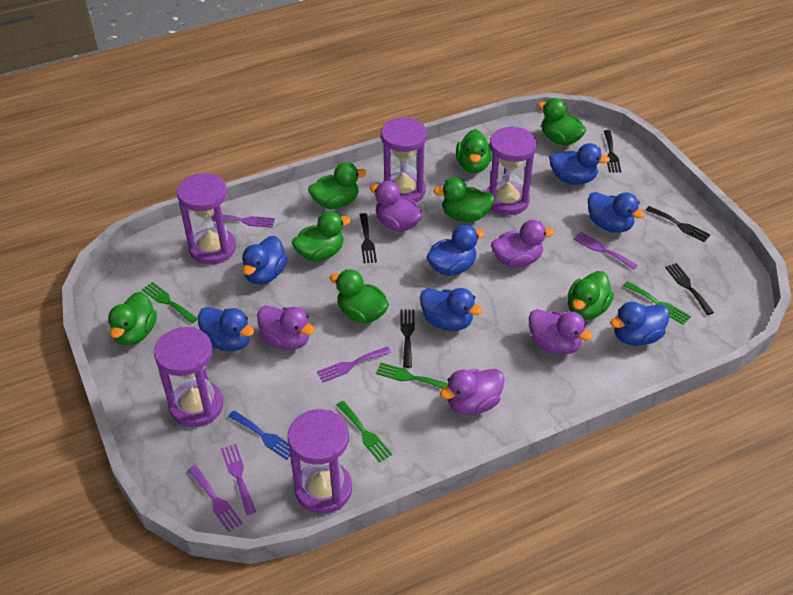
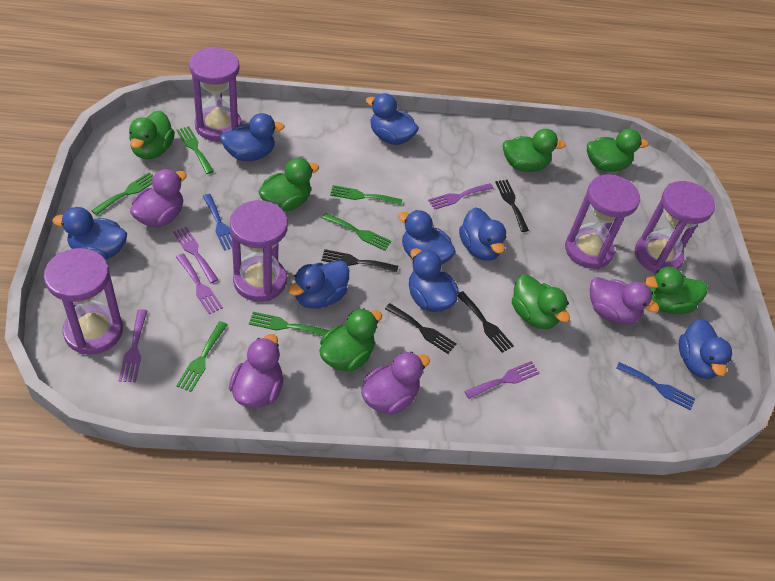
black fork: 5 -> 4
blue duck: 7 -> 8
blue fork: 1 -> 2
green duck: 8 -> 7
green fork: 4 -> 6
purple duck: 5 -> 4

